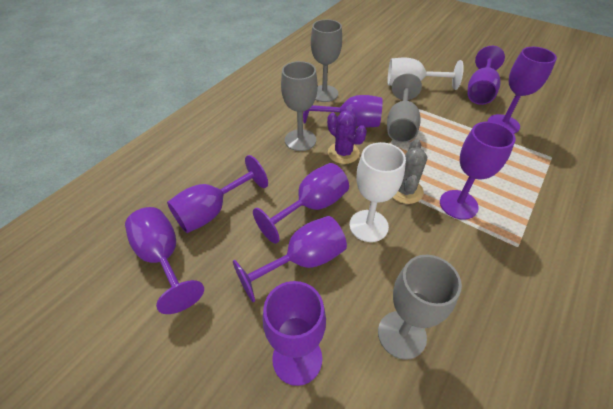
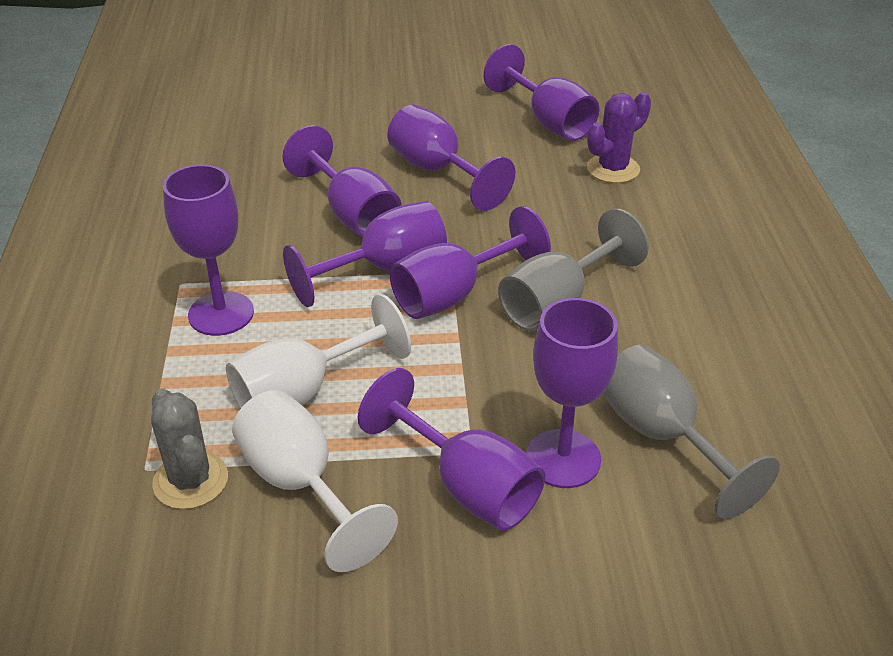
grey goblet: 4 -> 2
purple goblet: 9 -> 8

